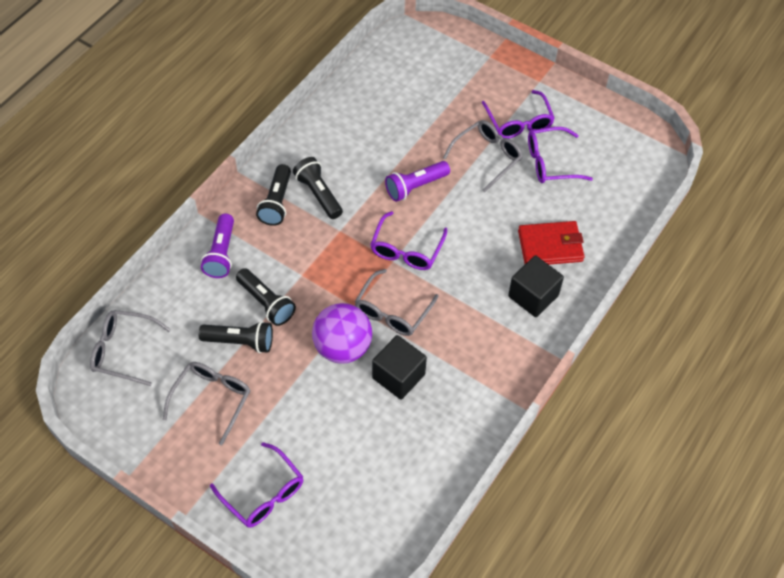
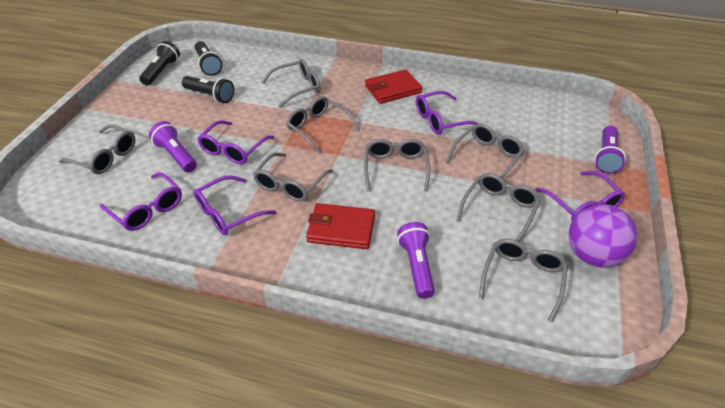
black cube: 2 -> 0
black flashlight: 4 -> 3
grey glasses: 4 -> 8
purple flashlight: 2 -> 3
purple glasses: 4 -> 5
red wallet: 1 -> 2

